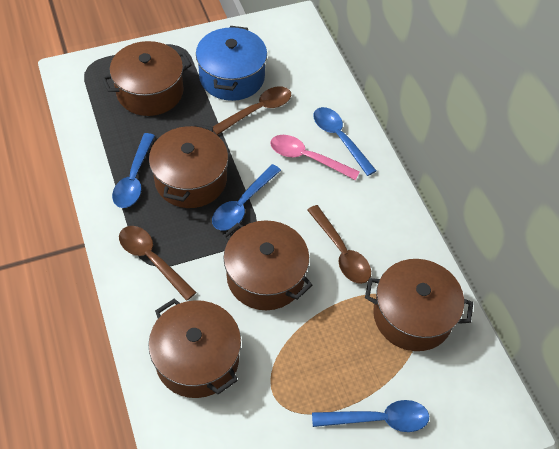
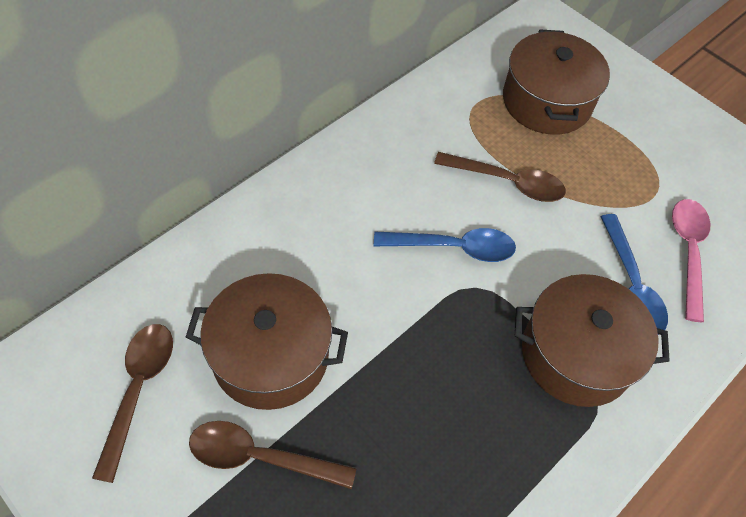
blue pot: 1 -> 0
blue spoon: 4 -> 2
brown pot: 5 -> 3

